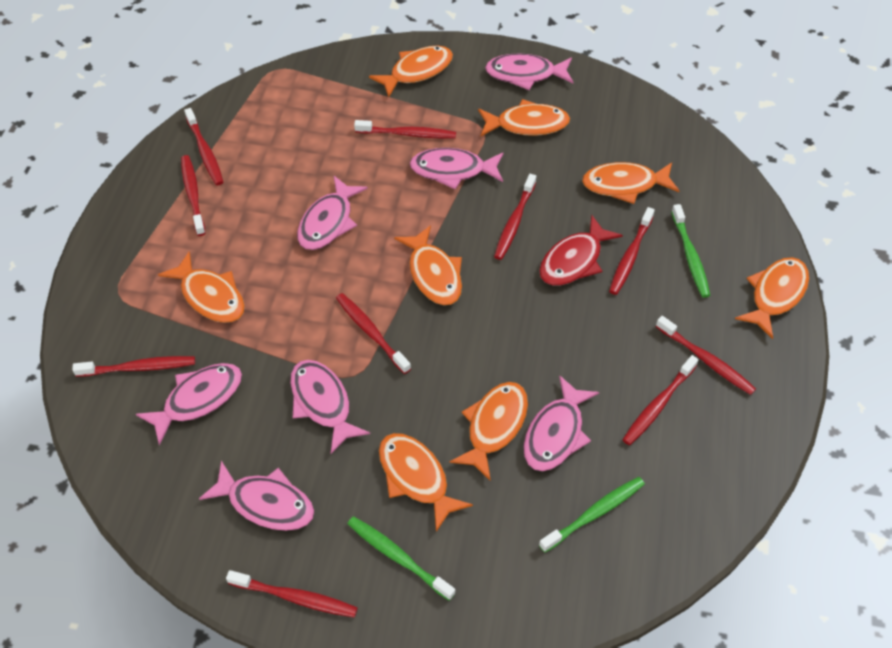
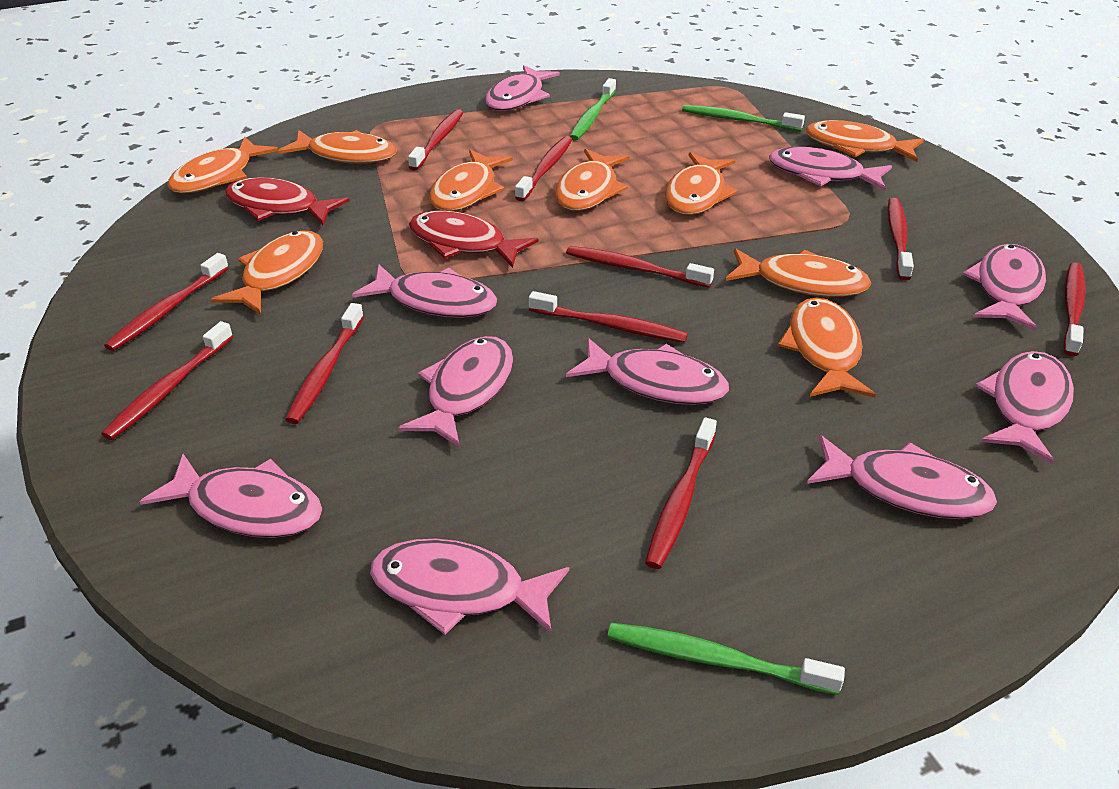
orange fish: 8 -> 9
pink fish: 7 -> 10
red fish: 1 -> 2

